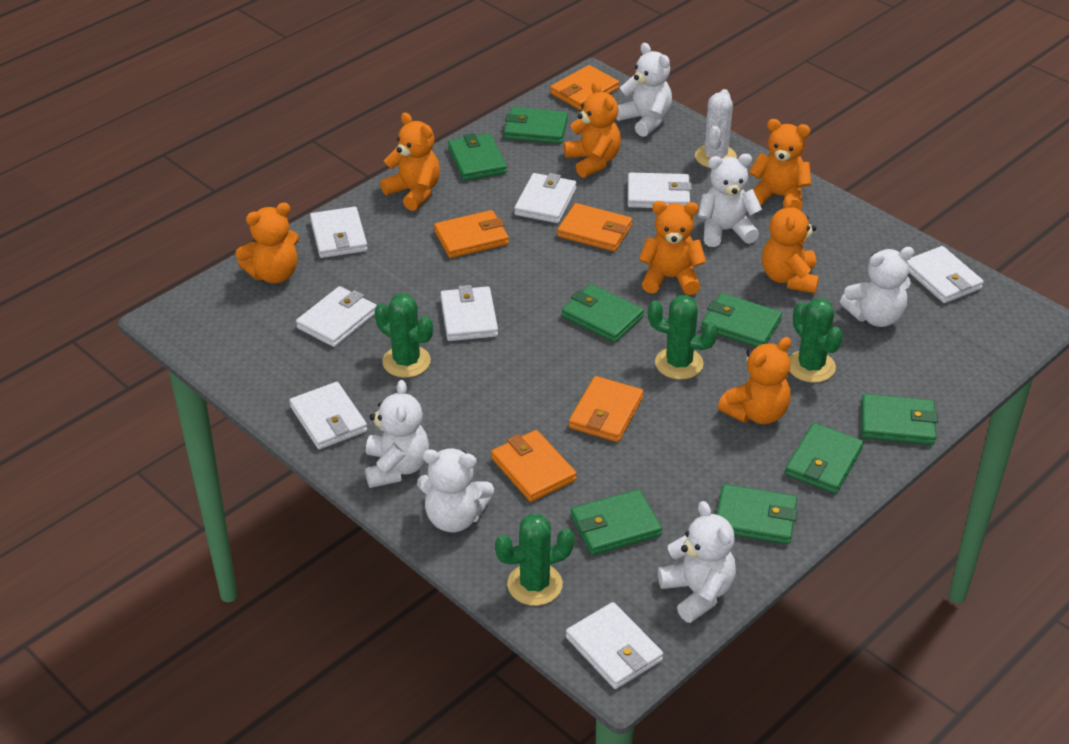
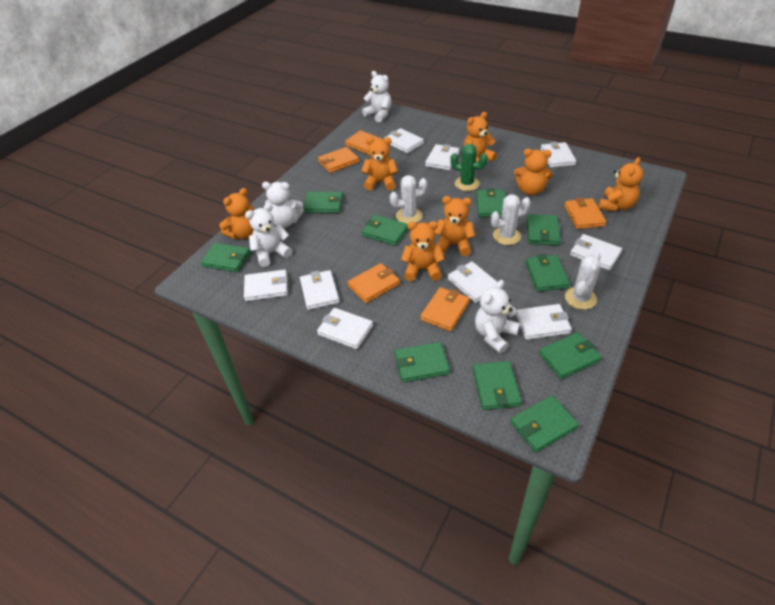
green cactus: 4 -> 1
green wallet: 8 -> 10
white cactus: 1 -> 3
white teddy bear: 6 -> 4
white wallet: 8 -> 9

